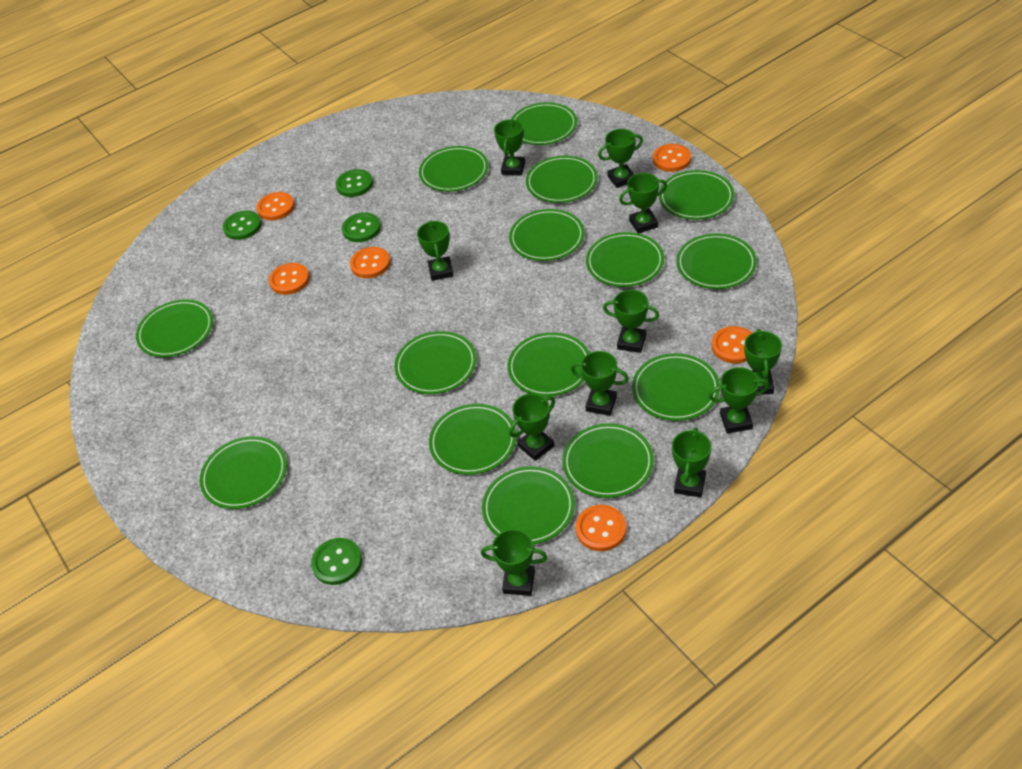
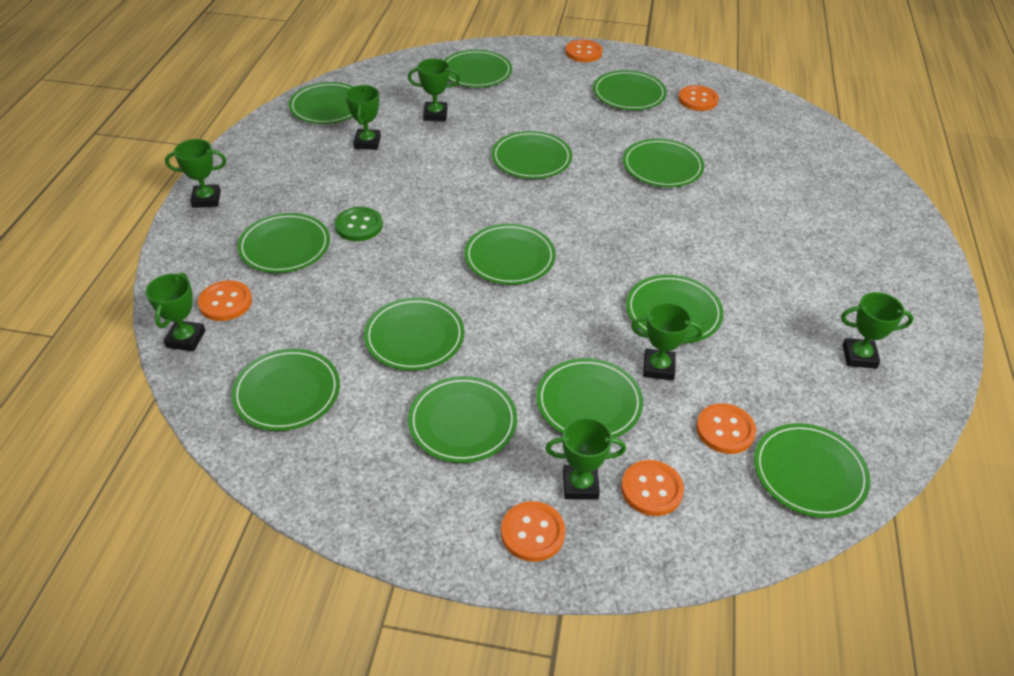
green button: 4 -> 1
green plate: 15 -> 13
green trophy: 11 -> 7

